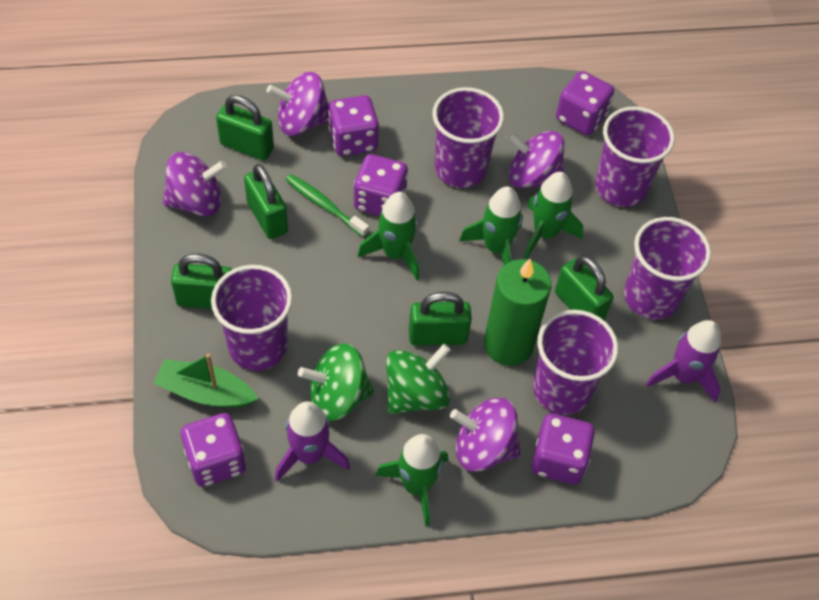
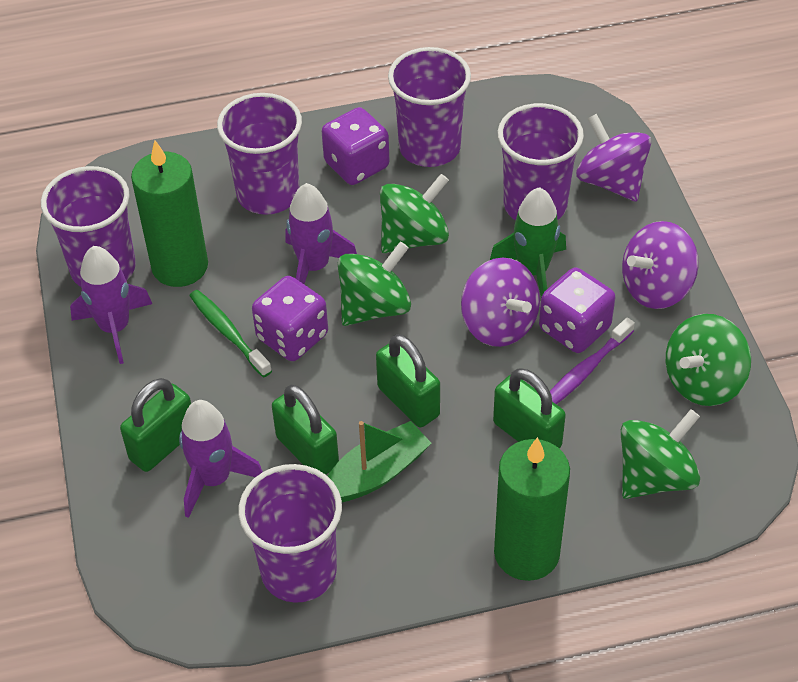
green candle: 1 -> 2
green padlock: 5 -> 4
green rocket: 4 -> 1
green spinning top: 2 -> 4
purple dice: 5 -> 3
purple rocket: 2 -> 3
purple spinning top: 4 -> 3
purple toothbrush: 0 -> 1

